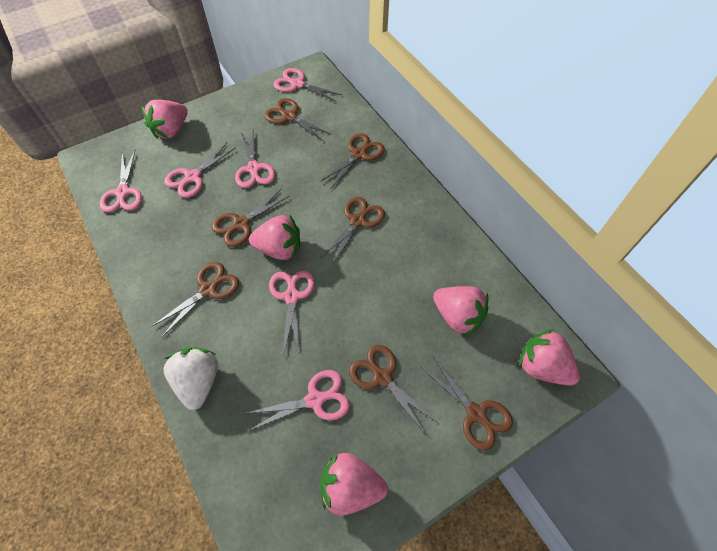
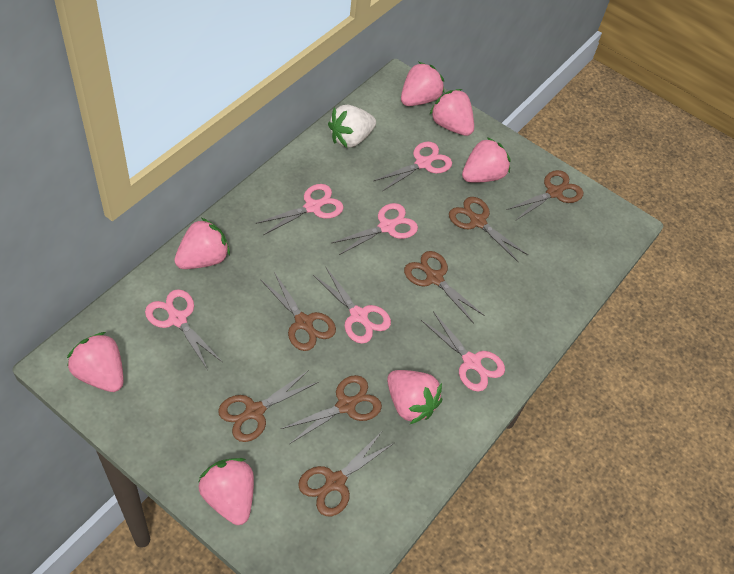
pink strawberry: 5 -> 7

